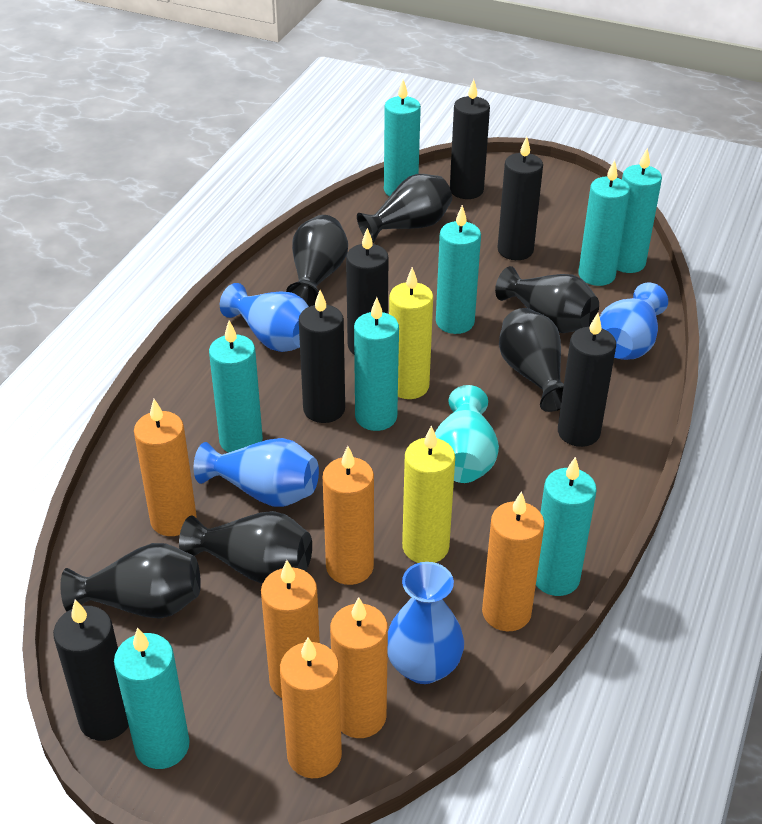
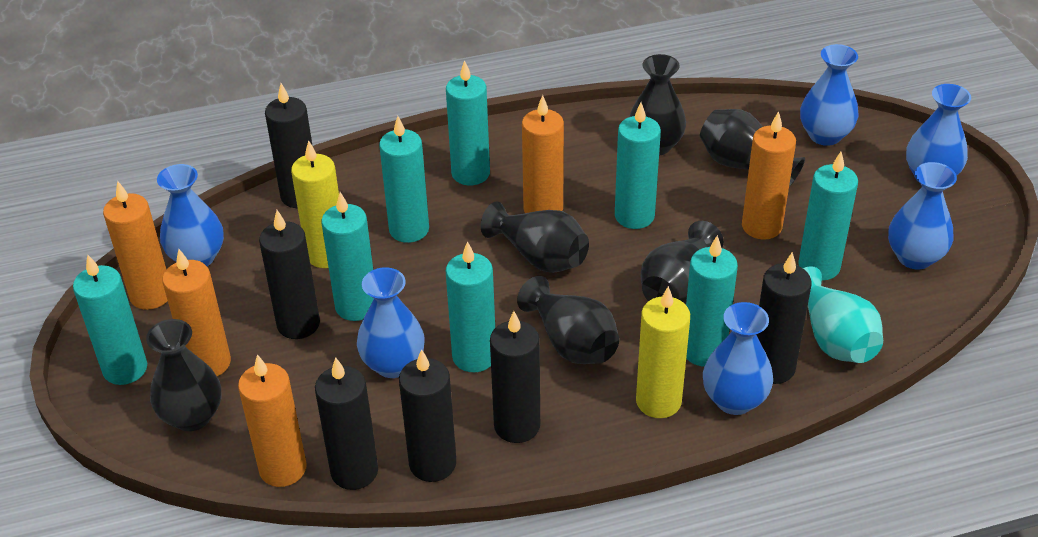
blue vase: 4 -> 6
orange candle: 6 -> 5

